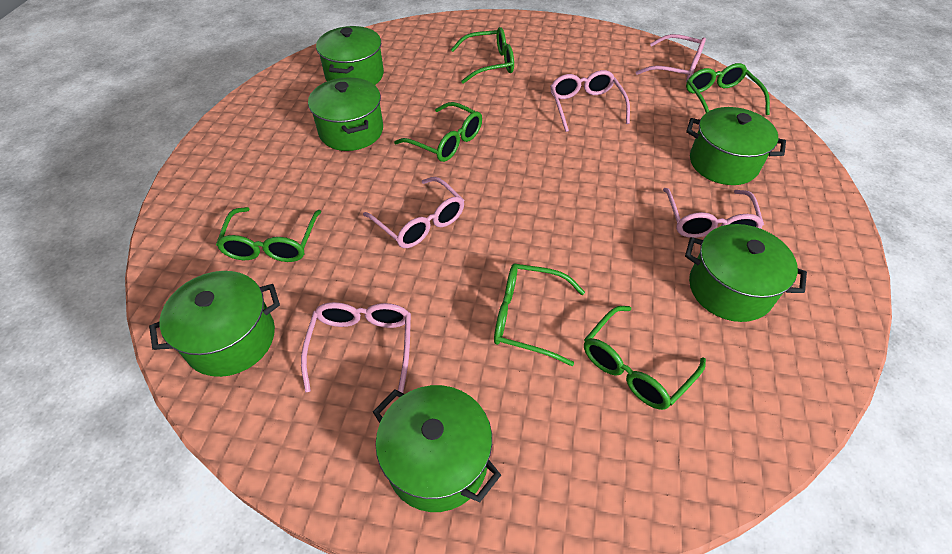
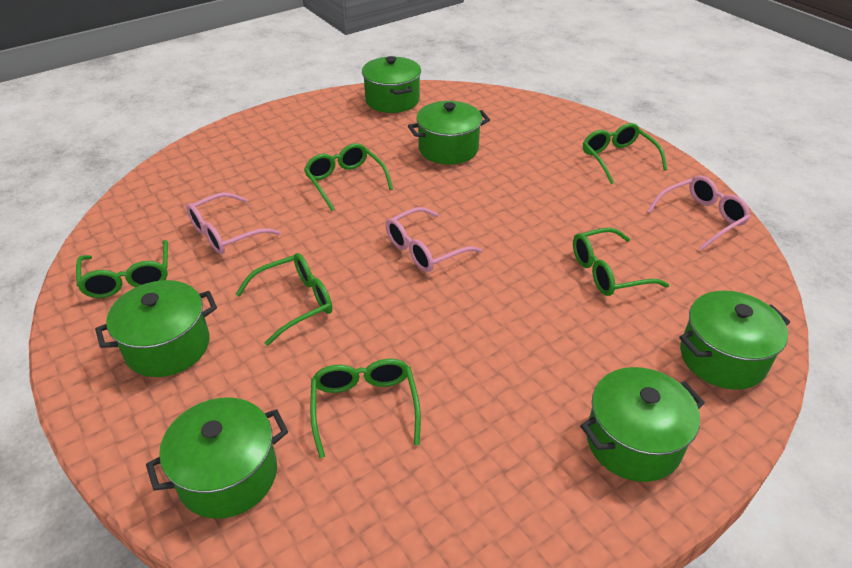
pink glasses: 5 -> 3

